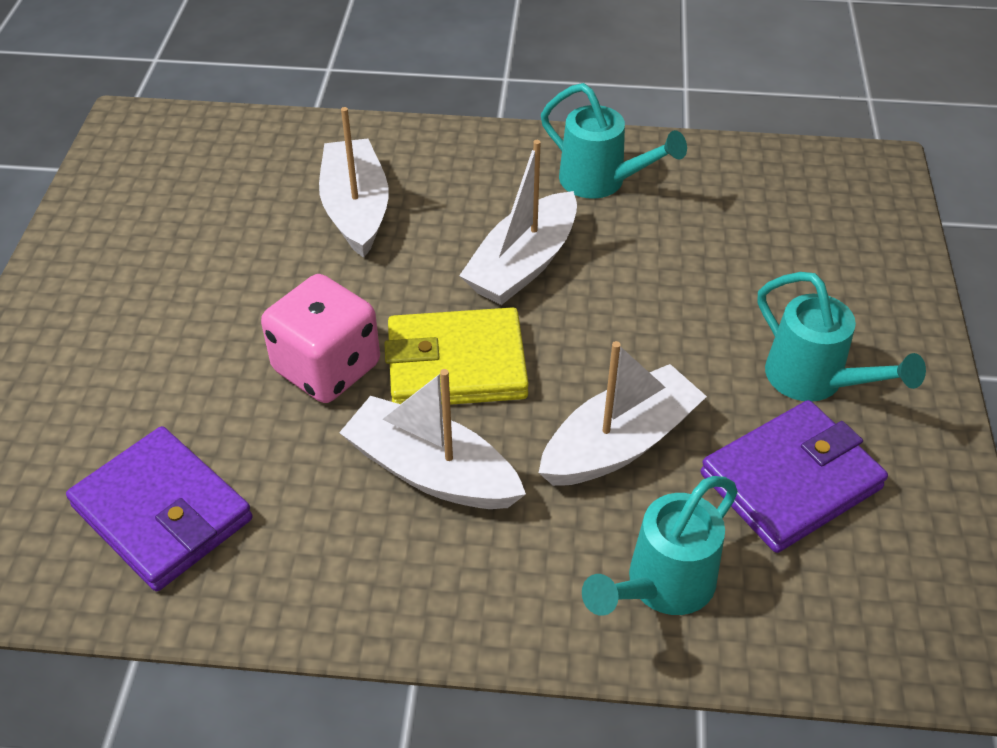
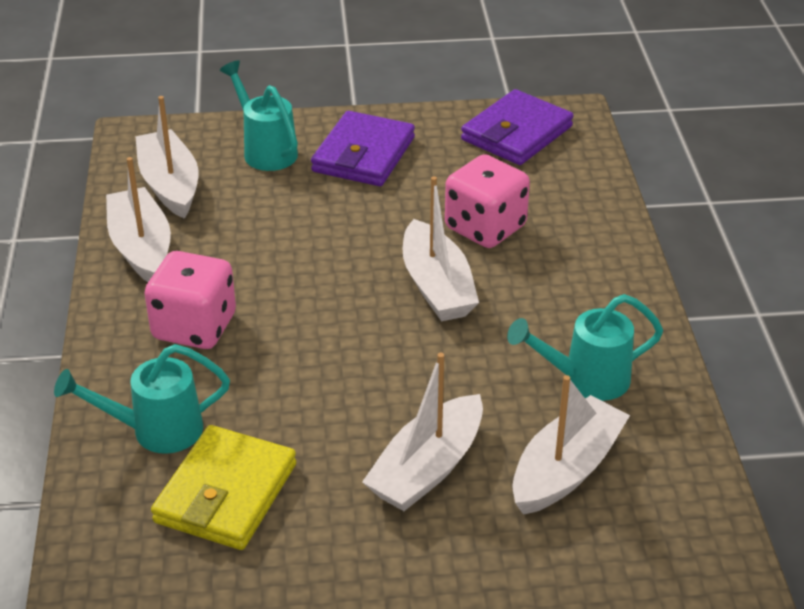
pink dice: 1 -> 2
white boat: 4 -> 5

